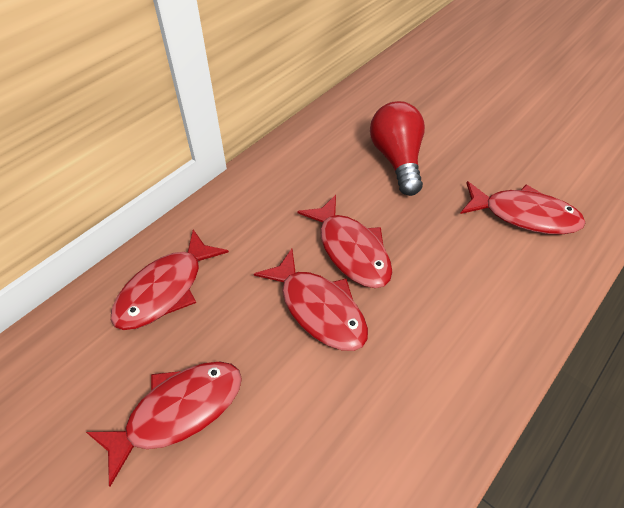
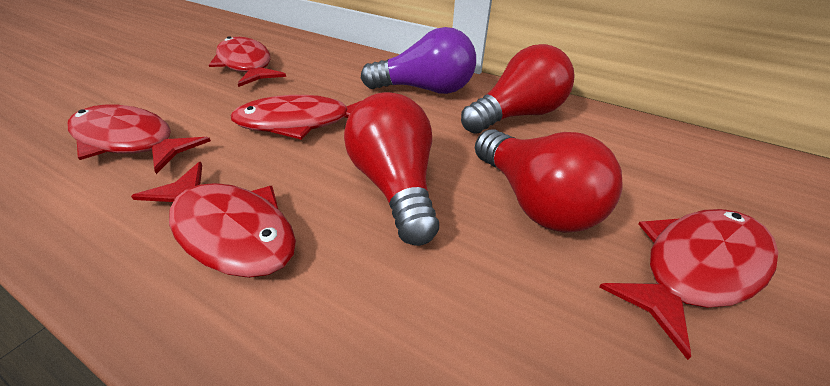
purple light bulb: 0 -> 1
red light bulb: 1 -> 3

